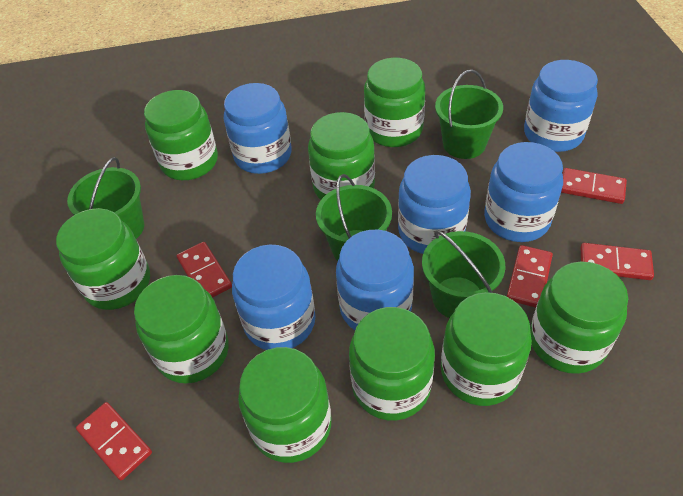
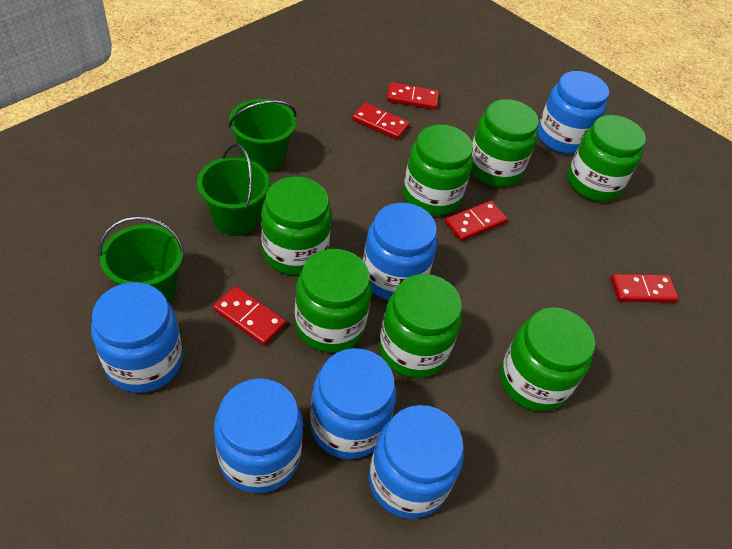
green bucket: 4 -> 3
green jar: 9 -> 7

